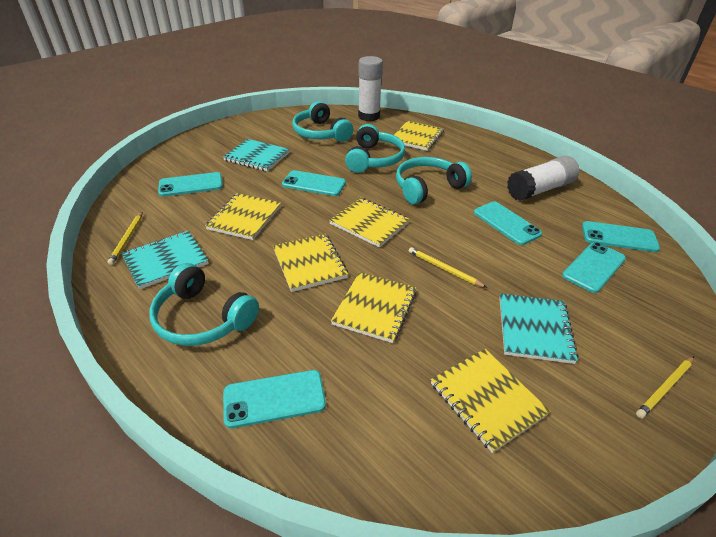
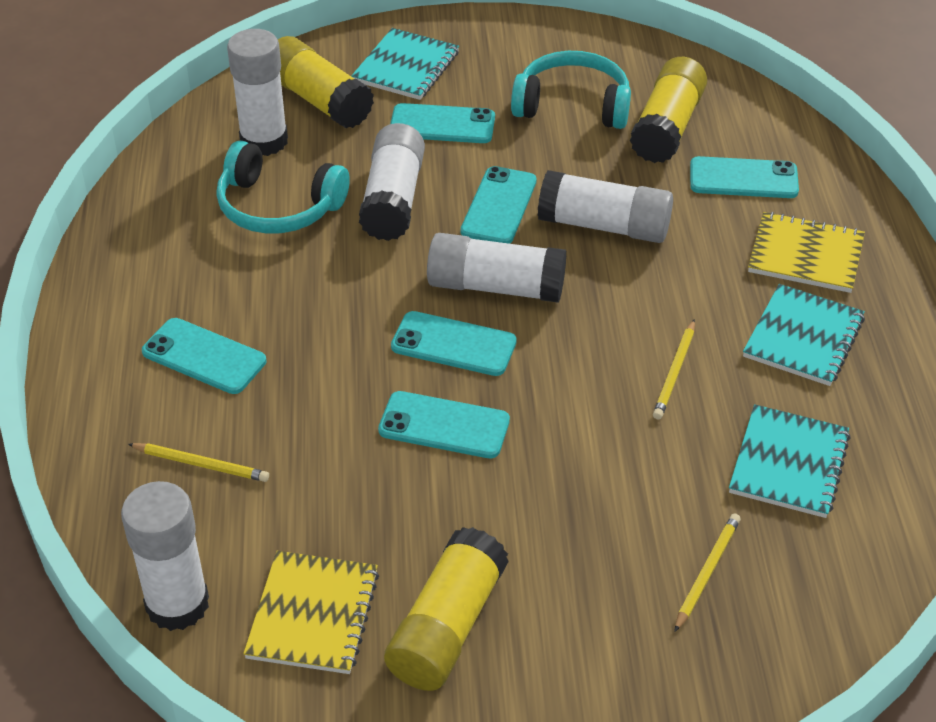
turquoise headphones: 4 -> 2
white glue stick: 2 -> 5
yellow glue stick: 0 -> 3
yellow notebook: 6 -> 2

